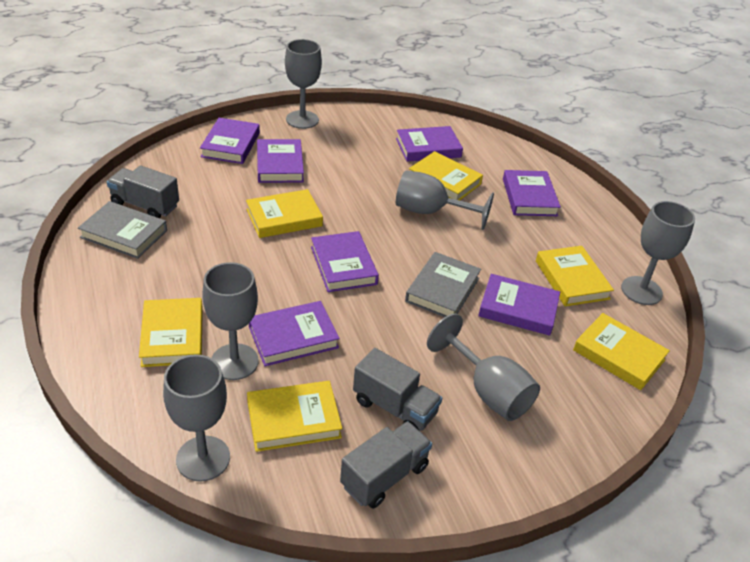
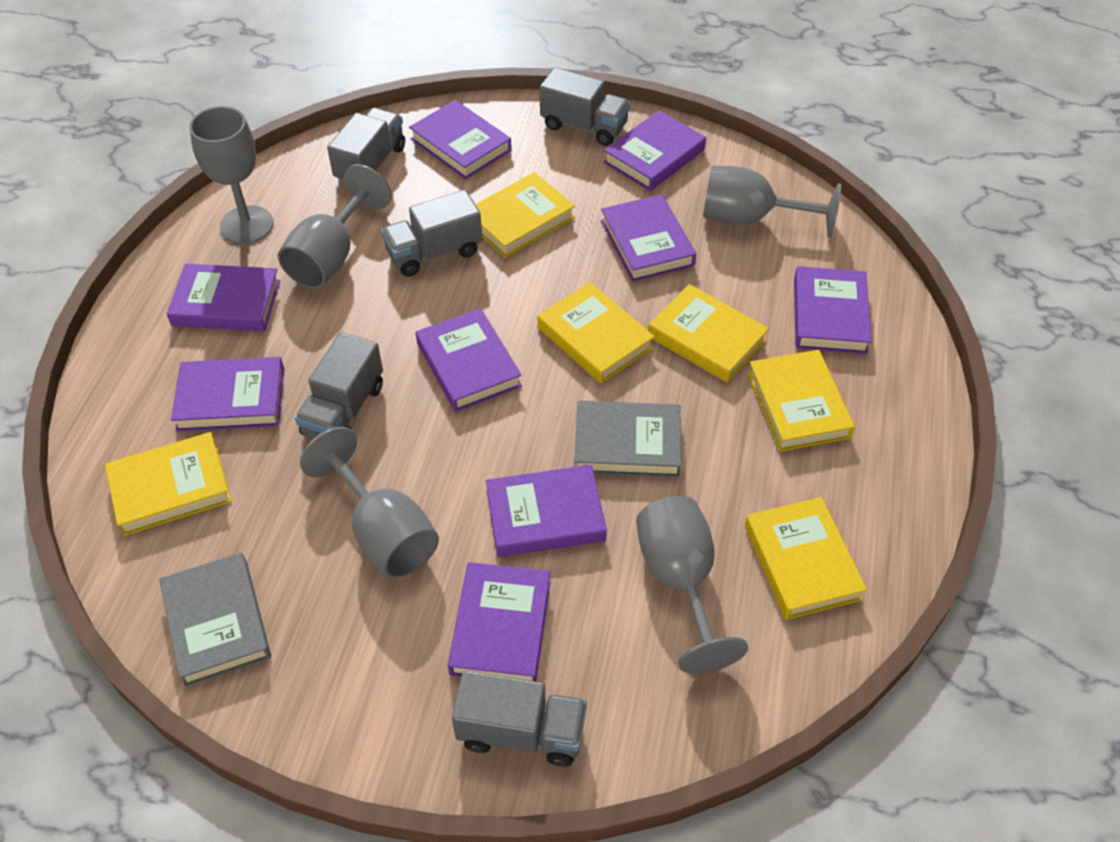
grey goblet: 6 -> 5
grey truck: 3 -> 5
purple book: 7 -> 9

